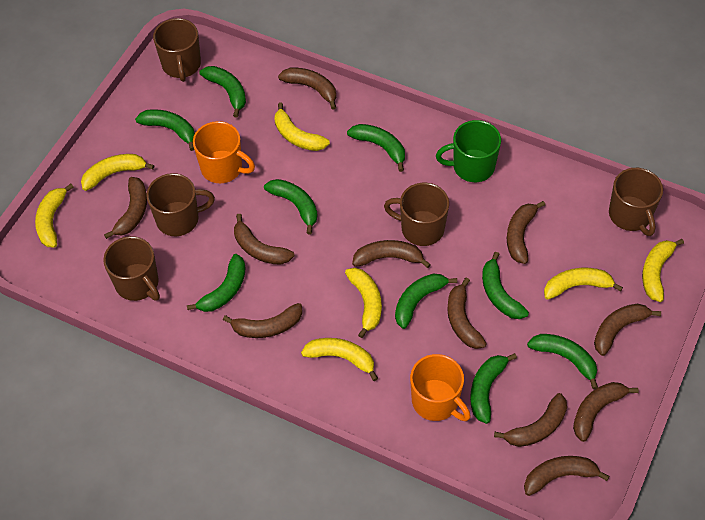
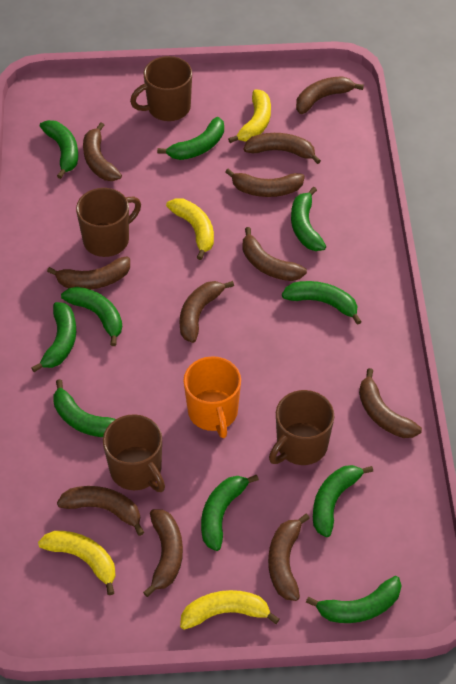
brown mug: 5 -> 4
green banana: 9 -> 10
green mug: 1 -> 0
orange mug: 2 -> 1
yellow banana: 7 -> 4

